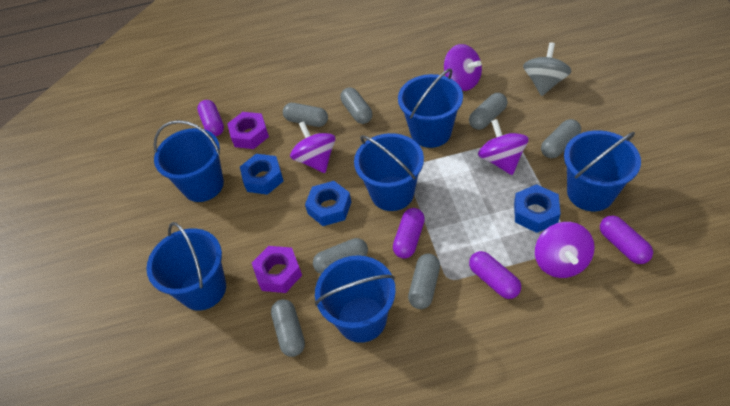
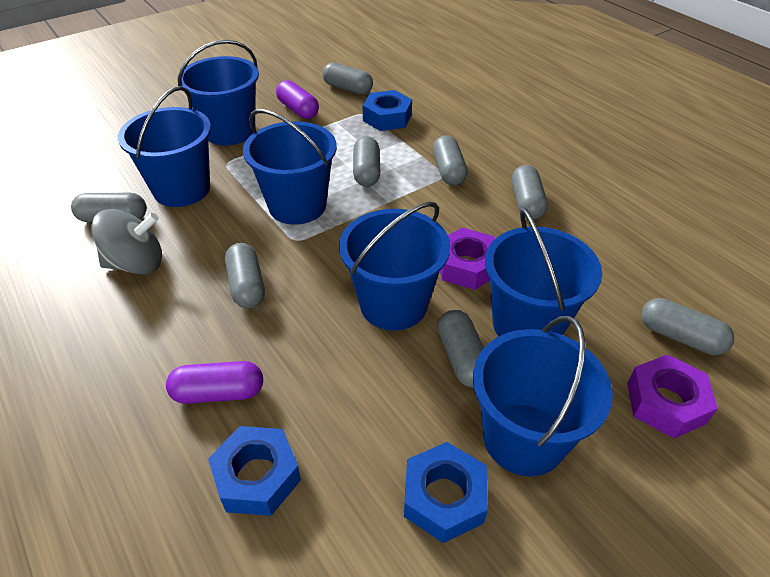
grey capsule: 7 -> 8
purple capsule: 4 -> 2
purple spinning top: 4 -> 0

